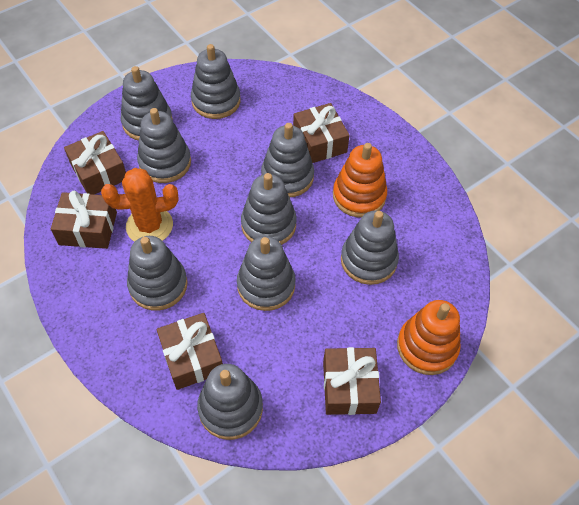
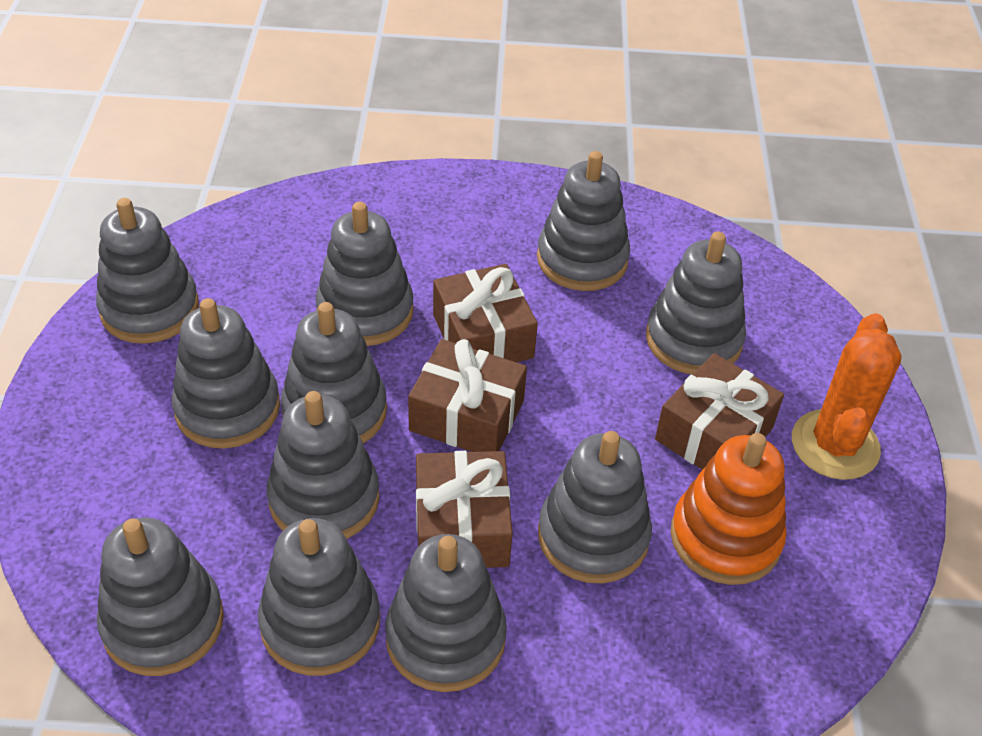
brown gift: 5 -> 4
grey stacking toy: 9 -> 11
orange stacking toy: 2 -> 1

